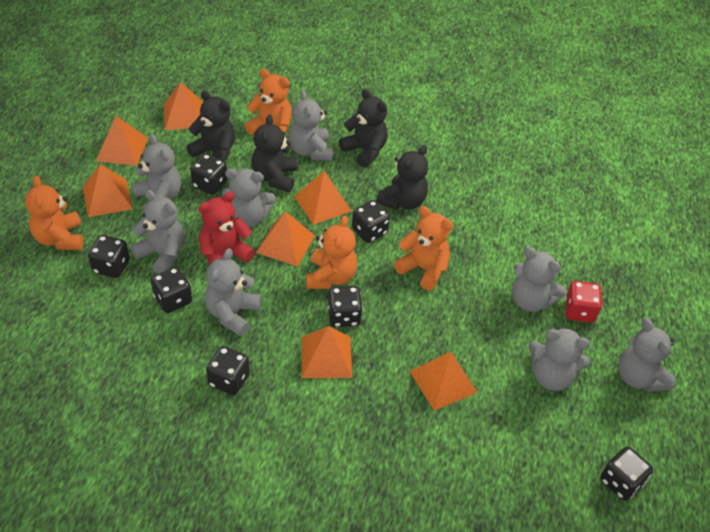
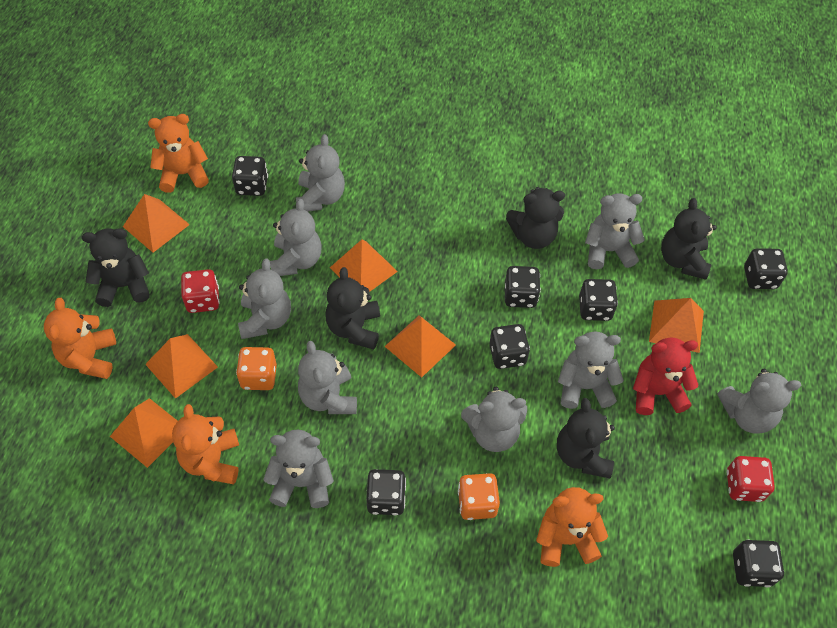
black teddy bear: 4 -> 5
grey teddy bear: 8 -> 9
orange dice: 0 -> 2
orange pyramid: 7 -> 6
red dice: 1 -> 2

